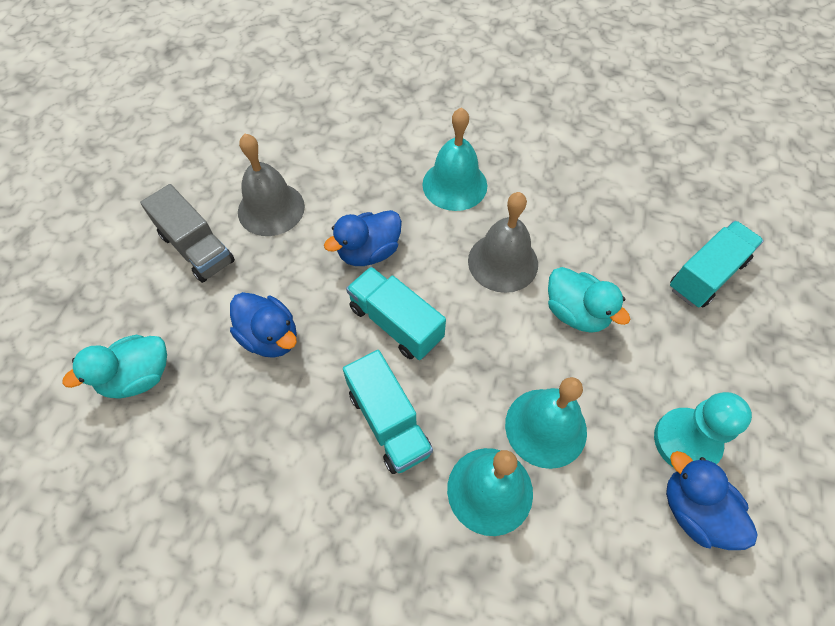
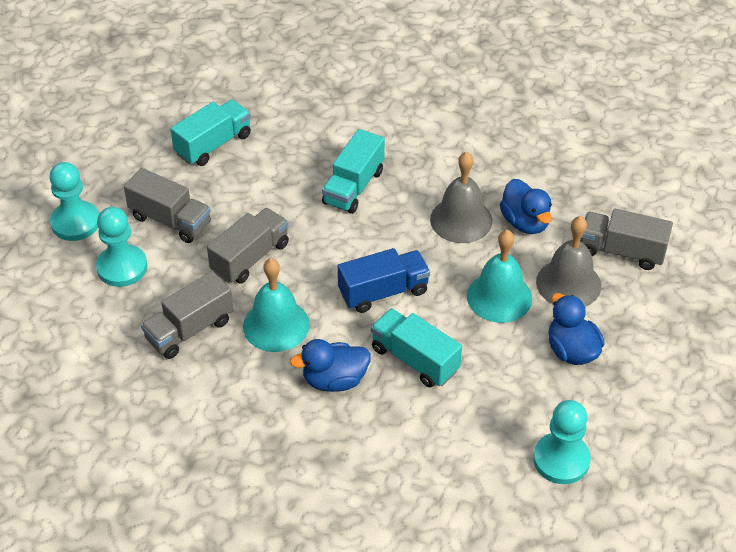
blue truck: 0 -> 1
grey truck: 1 -> 4
turquoise bell: 3 -> 2
turquoise duck: 2 -> 0
turquoise pawn: 1 -> 3

